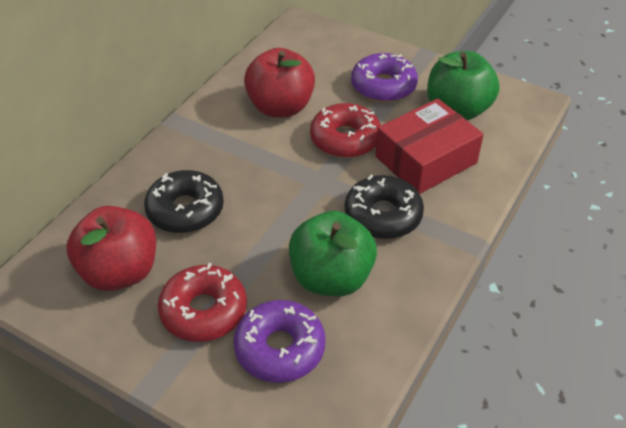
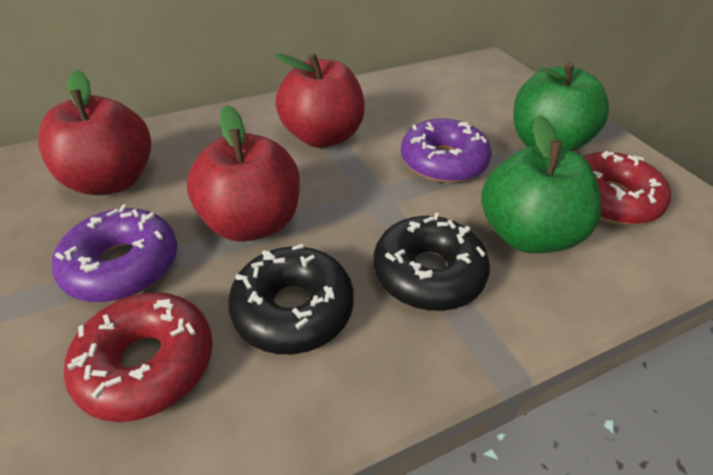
red apple: 2 -> 3
red box: 1 -> 0

